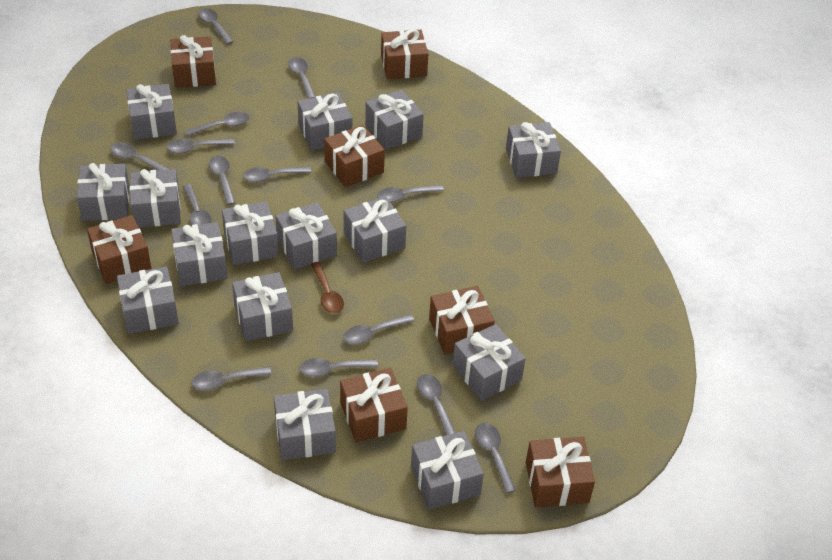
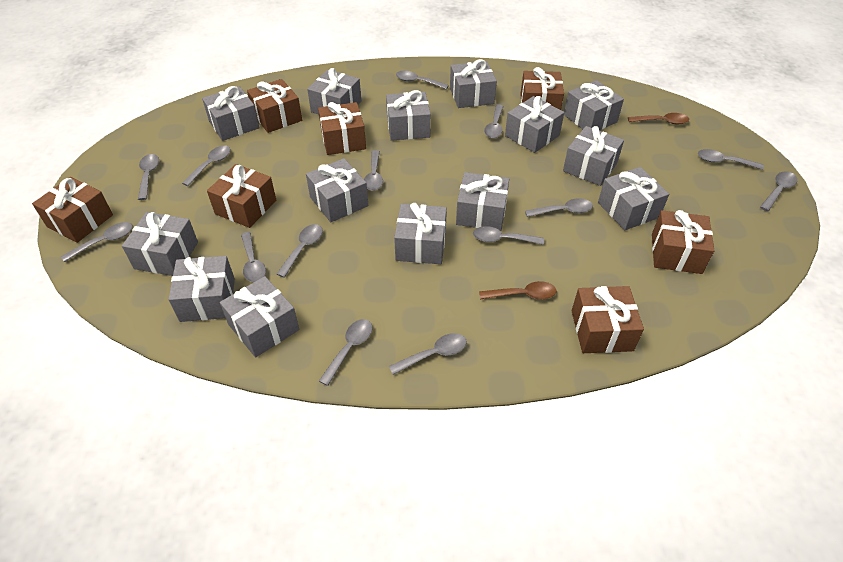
brown spoon: 1 -> 2
grey gift: 15 -> 14

